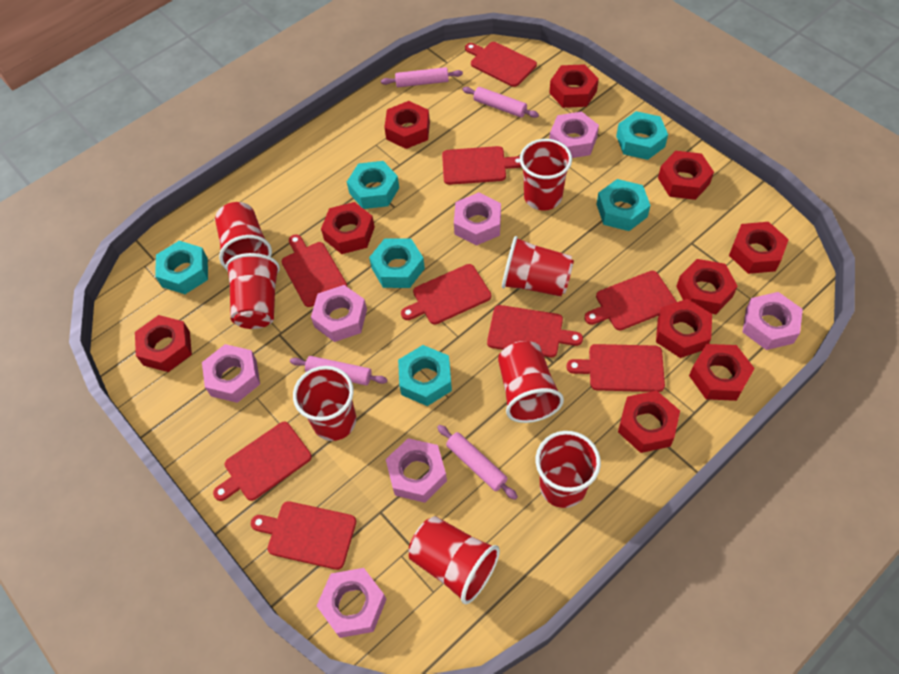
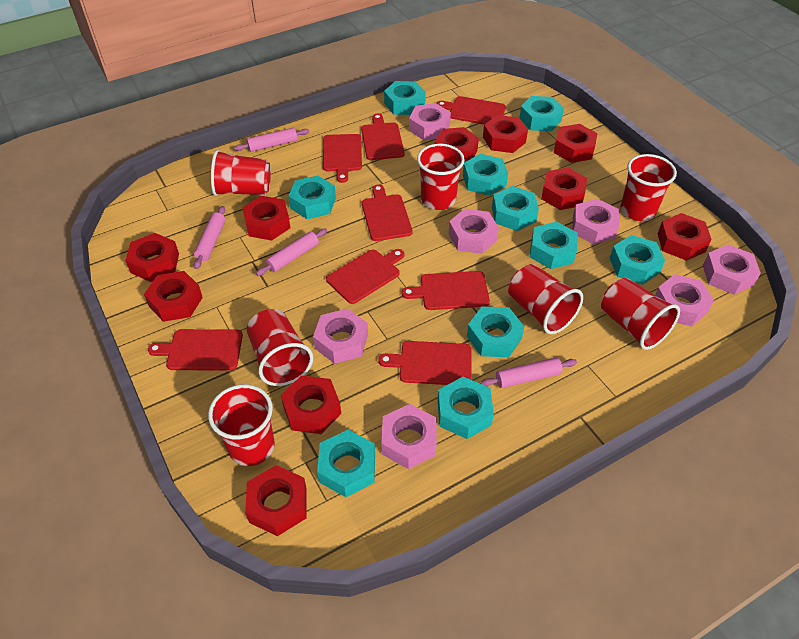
red cup: 8 -> 7
red cutting board: 9 -> 8
turquoise nut: 6 -> 10

